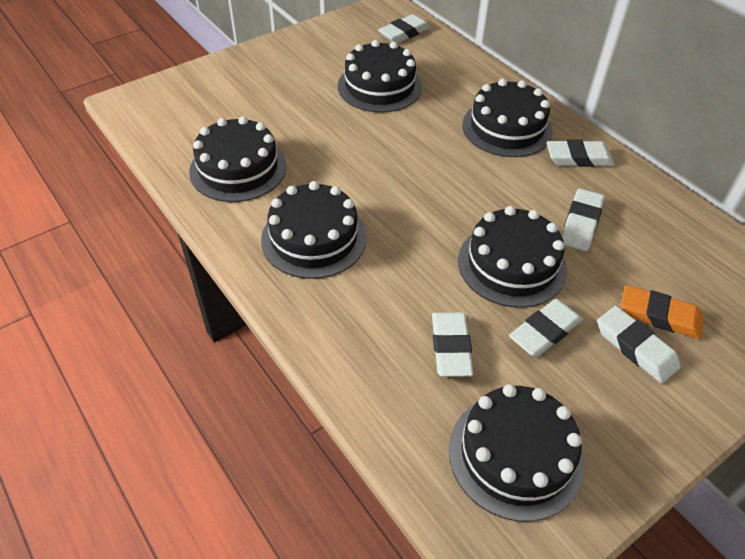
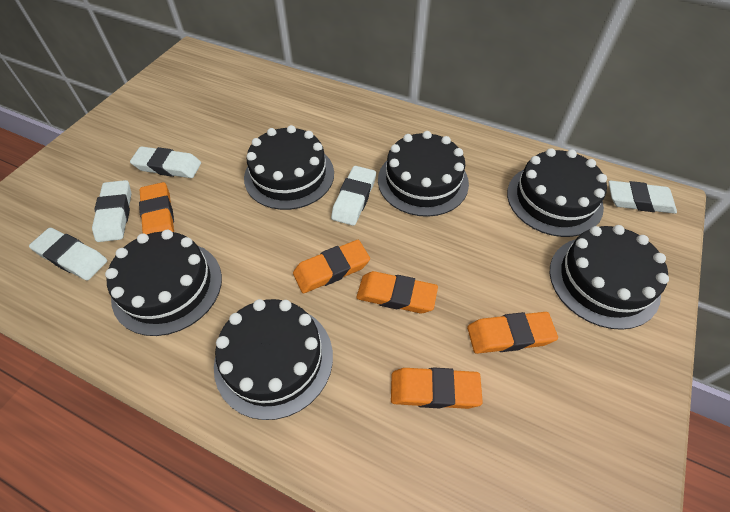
orange eraser: 1 -> 5
white eraser: 6 -> 5

